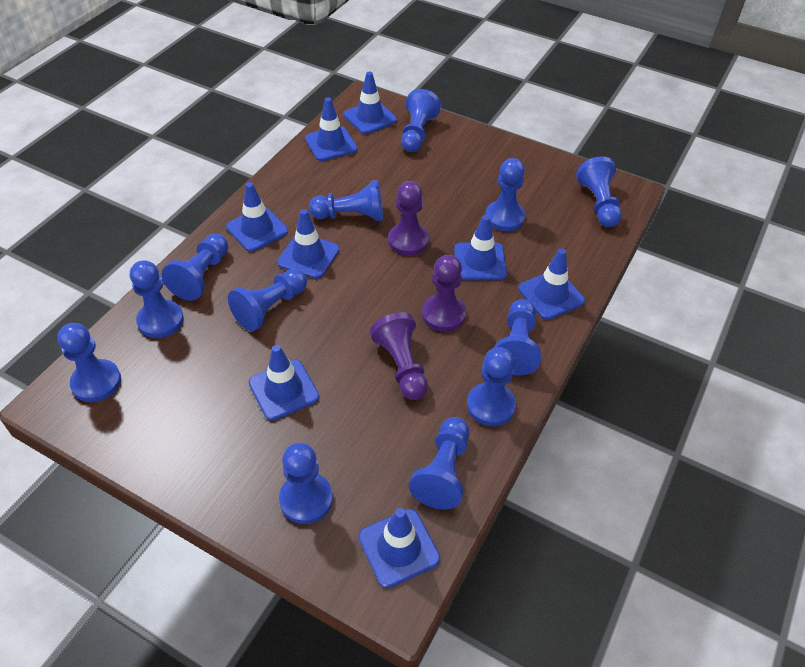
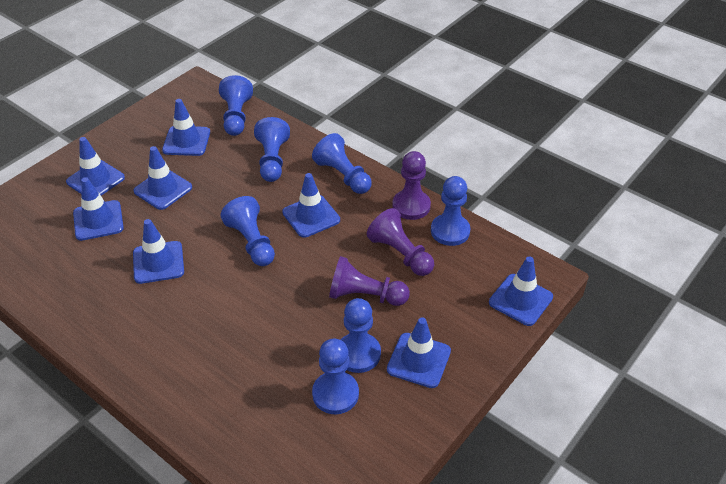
blue pawn: 12 -> 7

